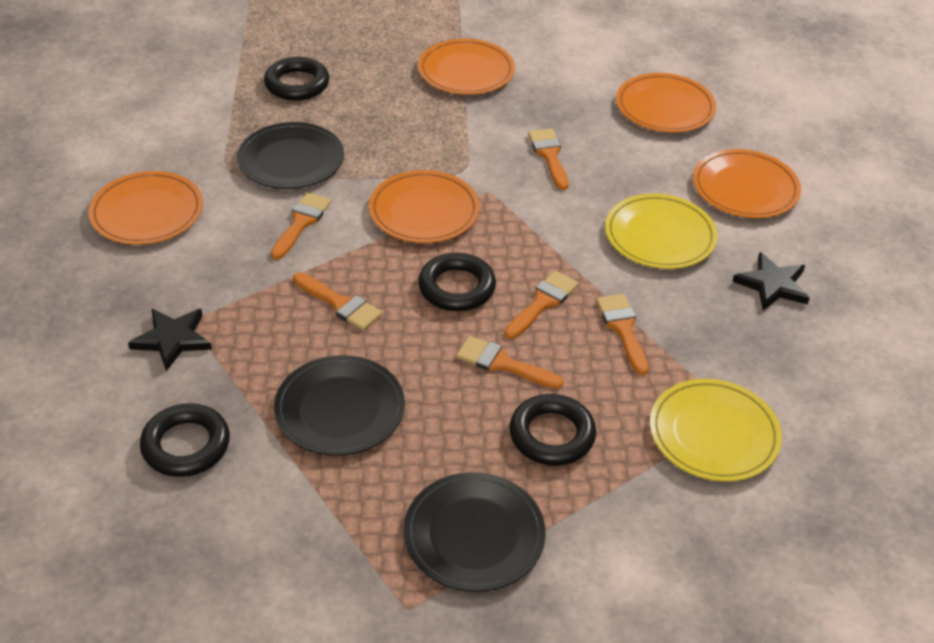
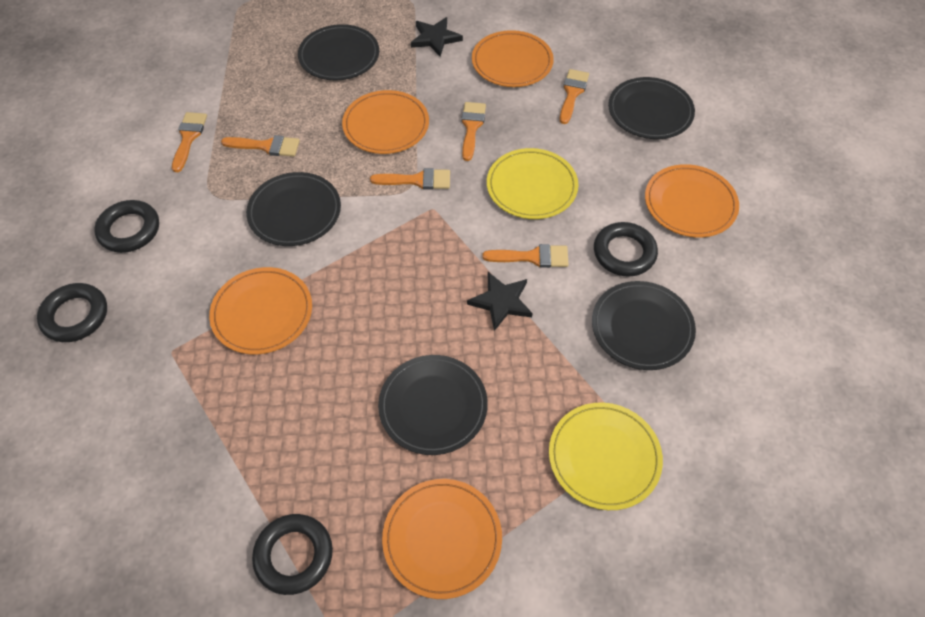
black plate: 3 -> 5

